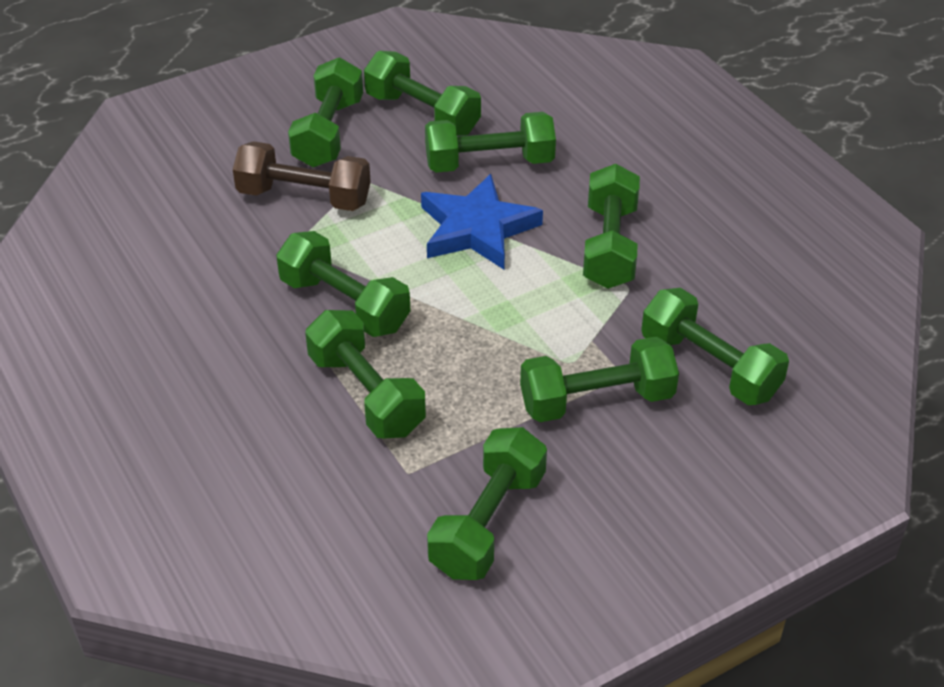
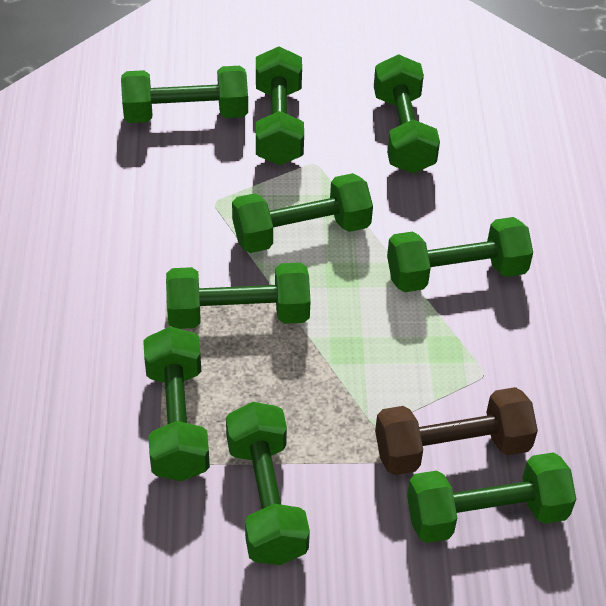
blue star: 1 -> 0

